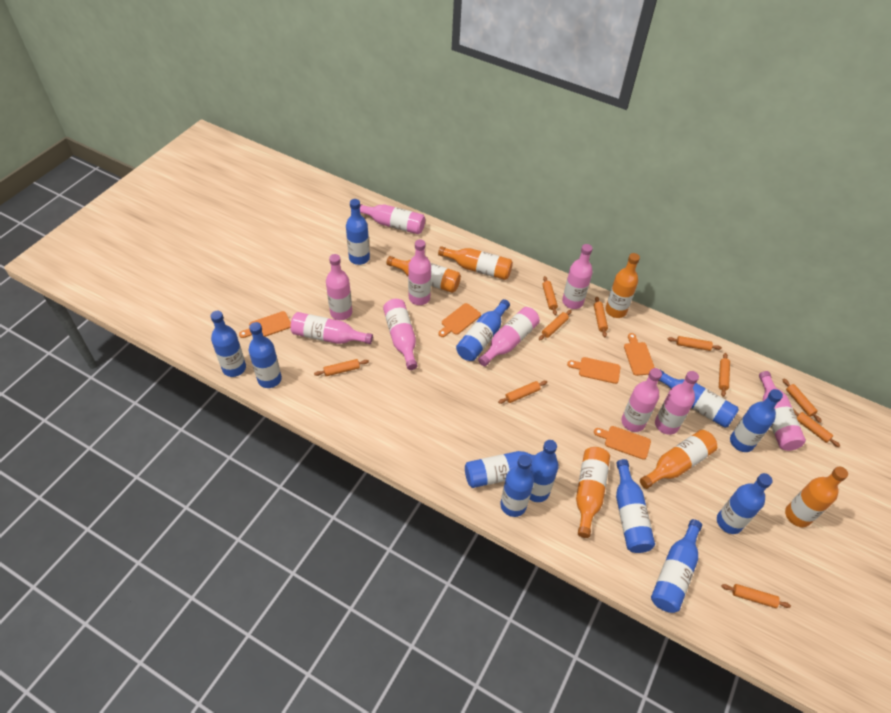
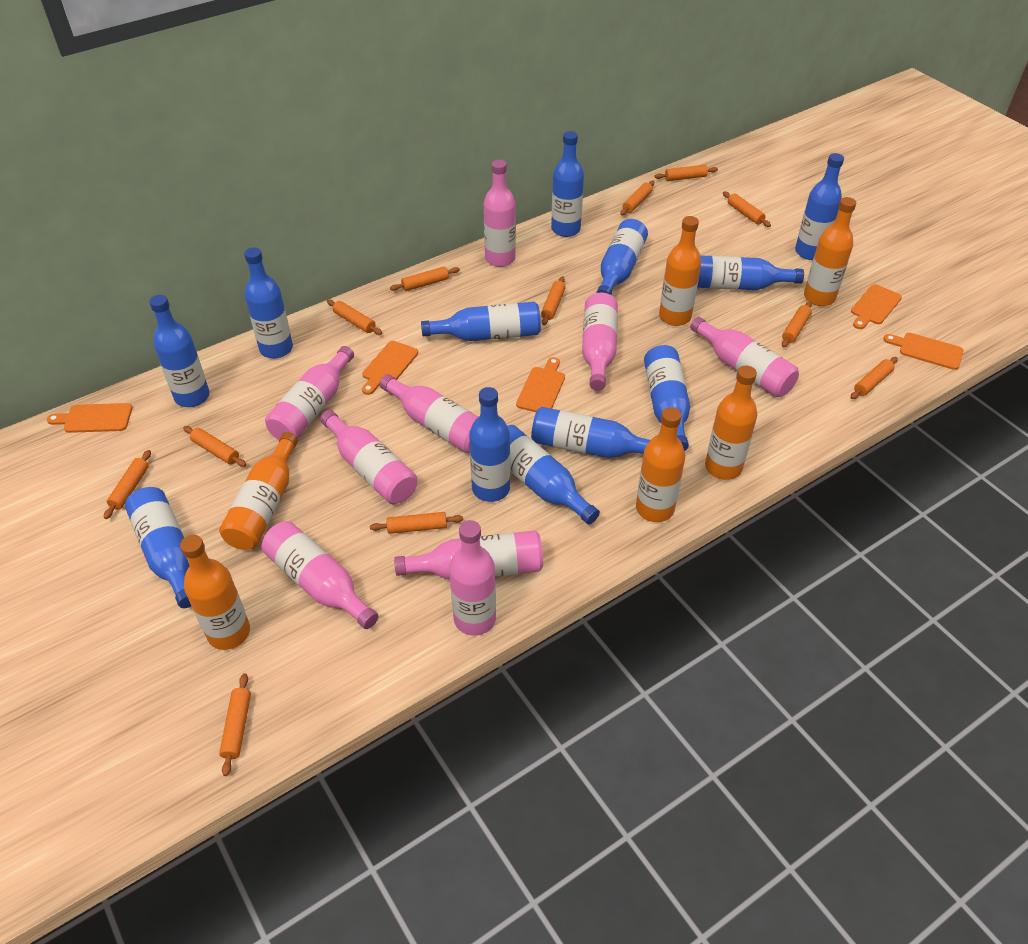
orange rolling pin: 10 -> 12
pink bottle: 10 -> 9

